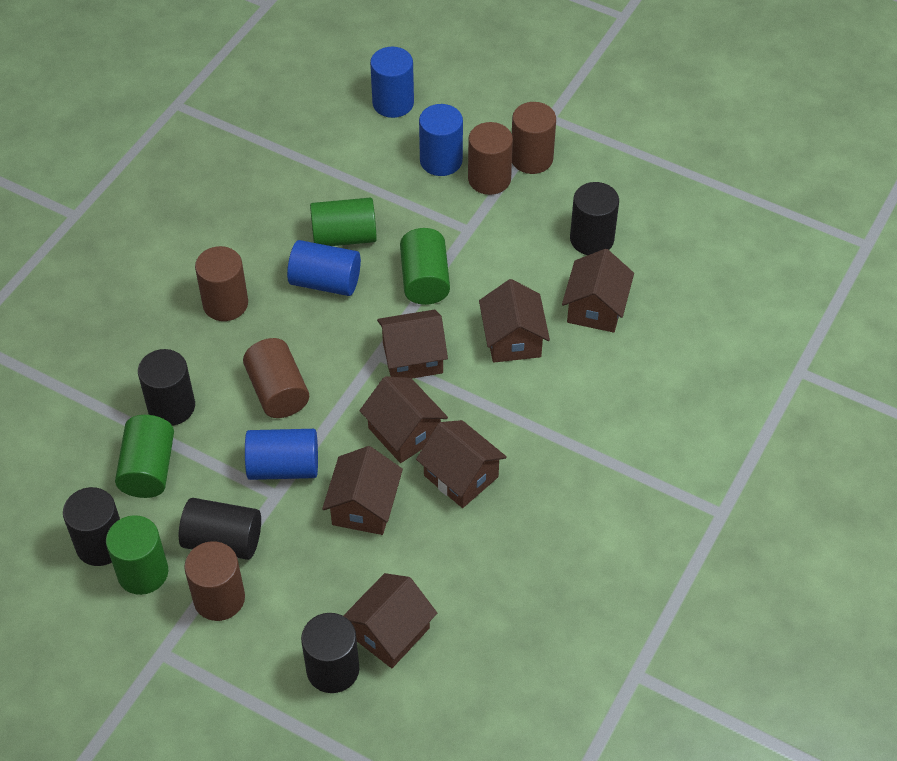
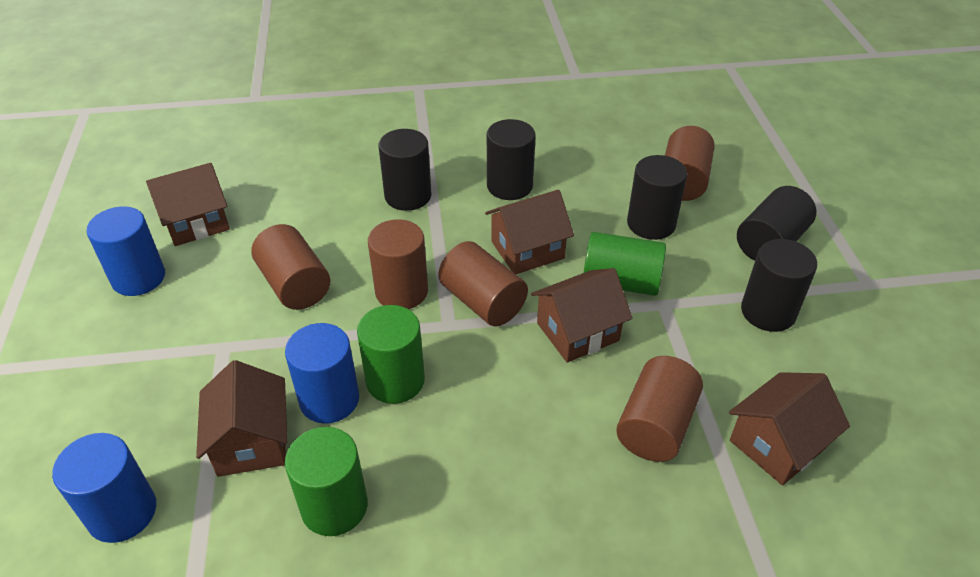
blue cylinder: 4 -> 3
brown house: 7 -> 5
green cylinder: 4 -> 3

